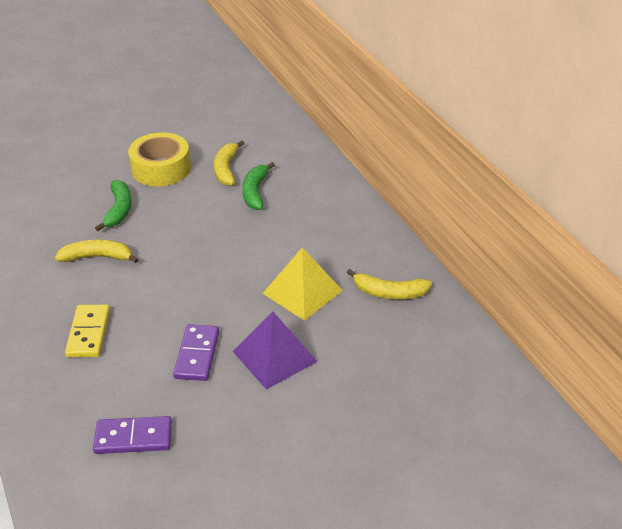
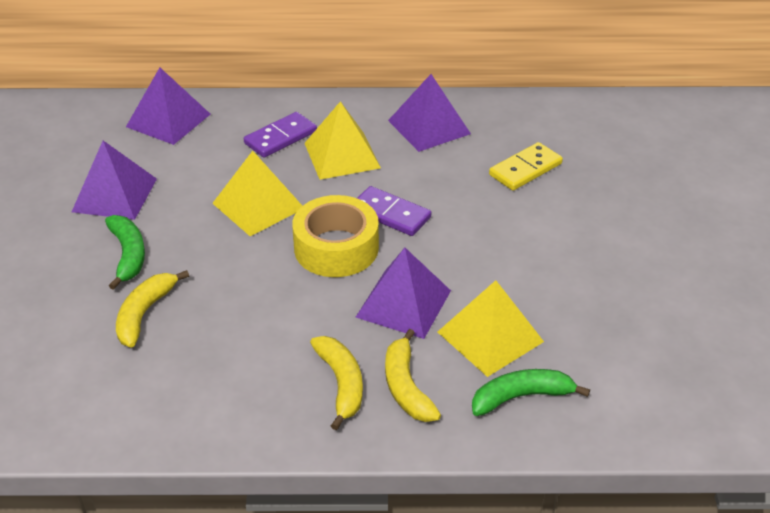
purple pyramid: 1 -> 4
yellow pyramid: 1 -> 3

